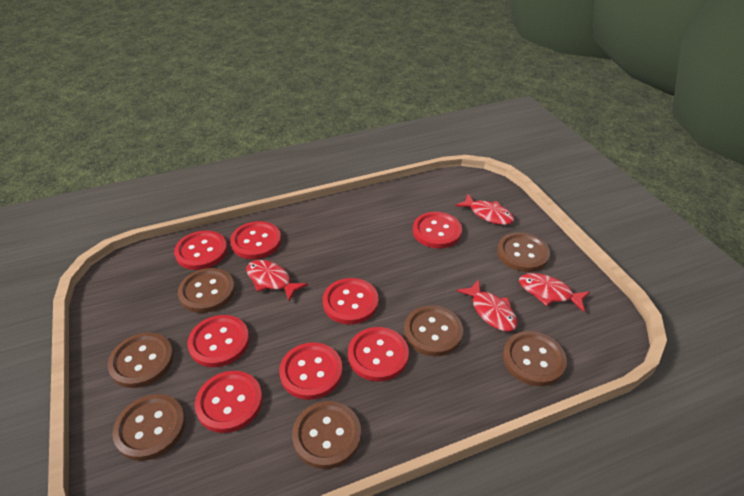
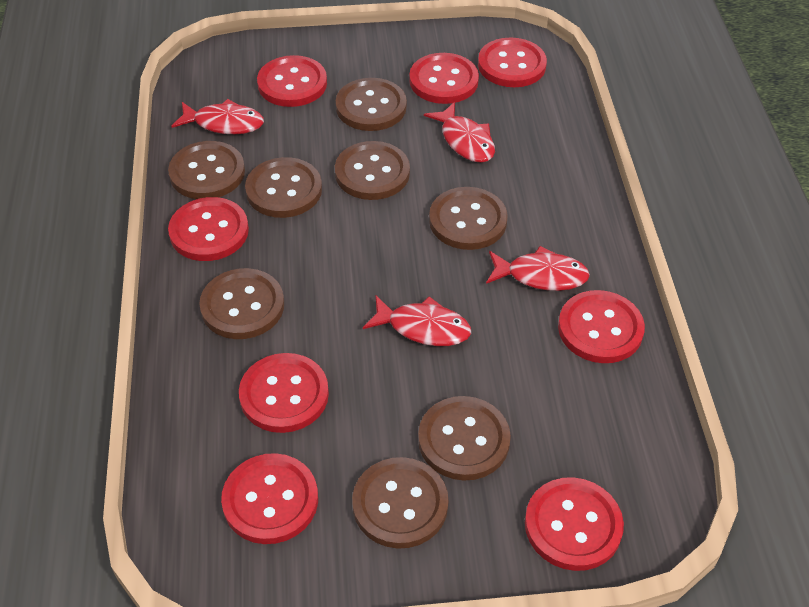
brown button: 7 -> 8

